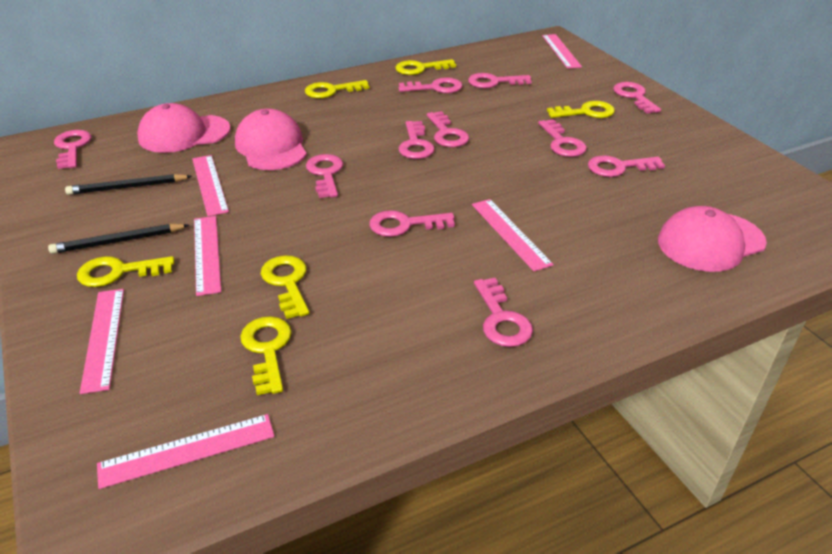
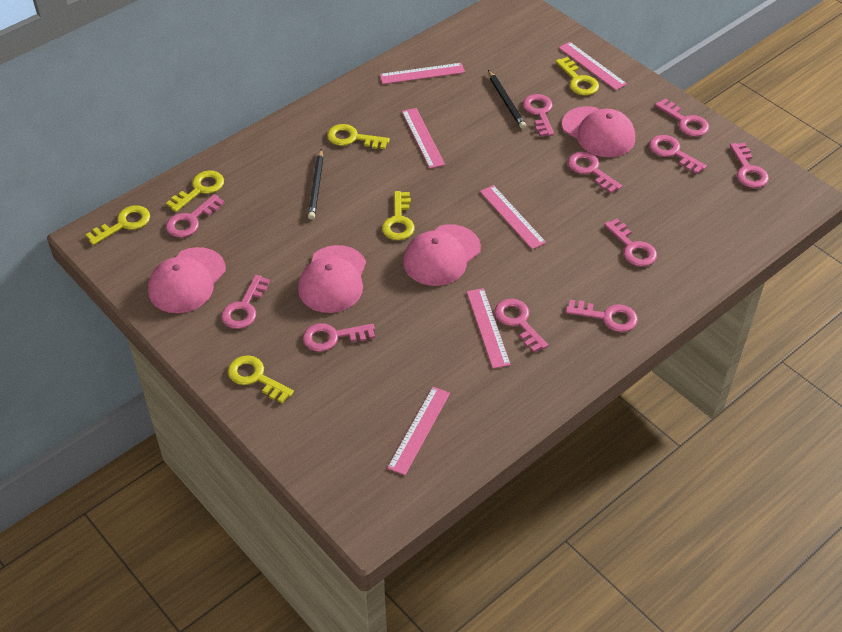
pink cap: 3 -> 4

